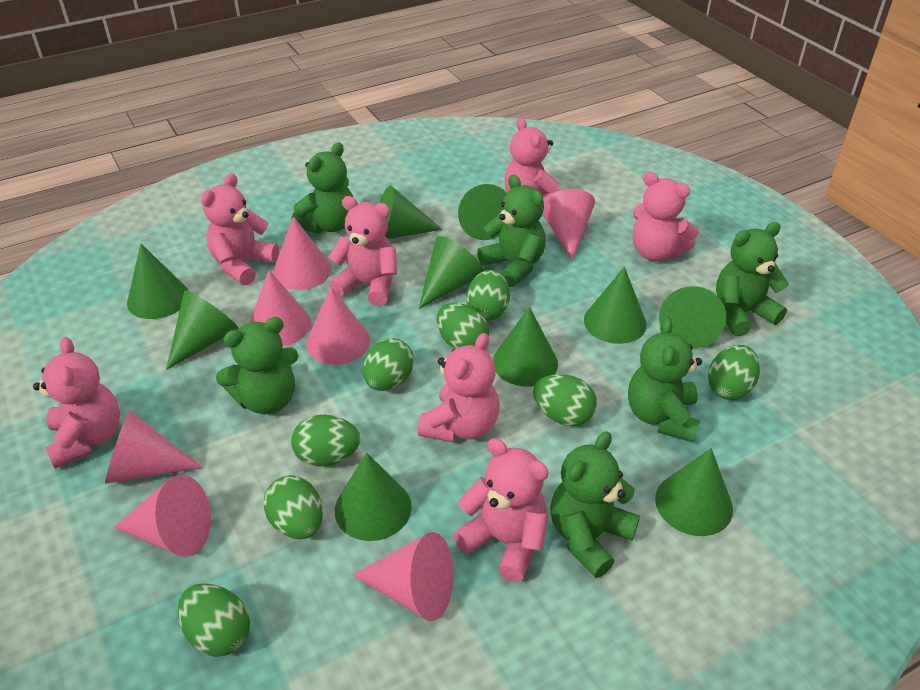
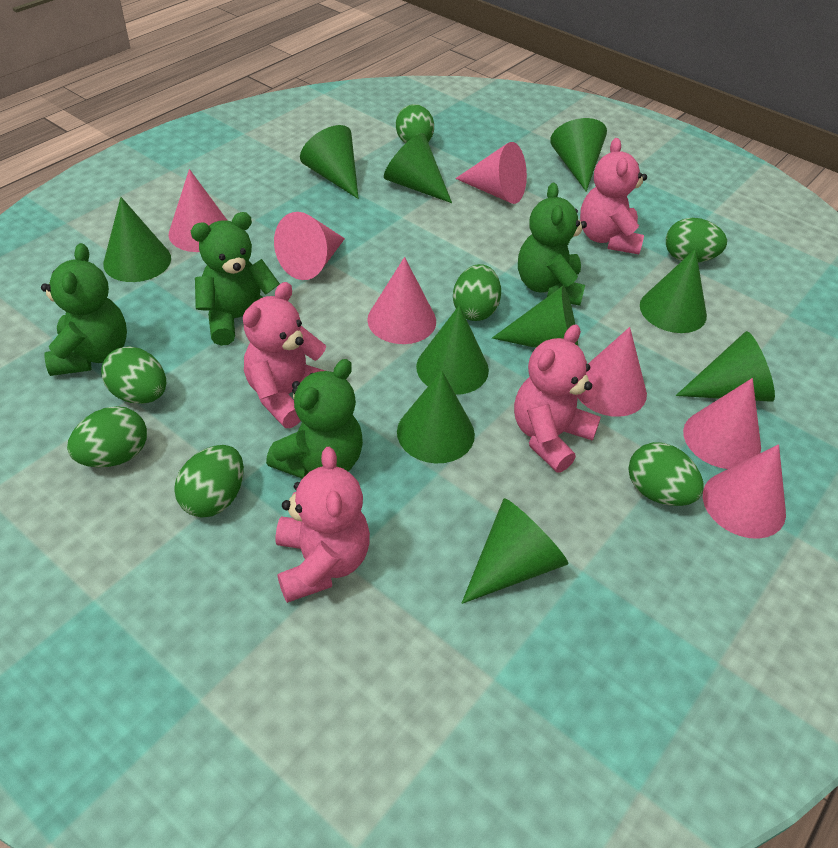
green egg: 8 -> 7
green teddy bear: 6 -> 4
pink teddy bear: 7 -> 4

